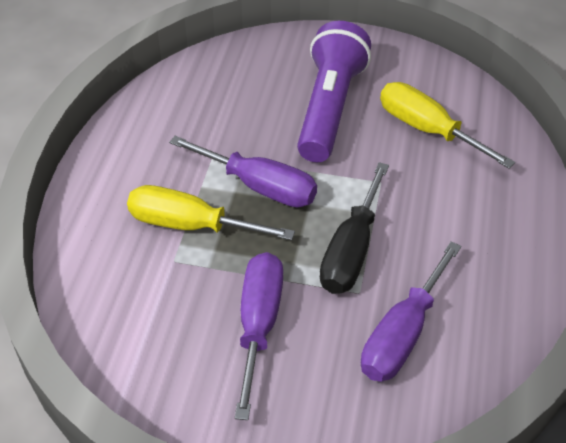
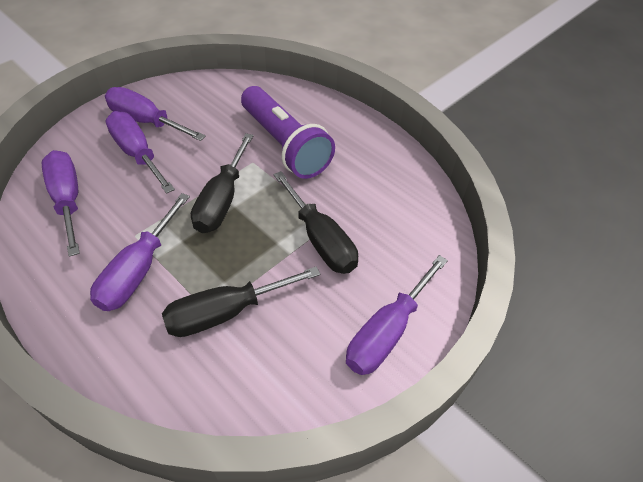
black screwdriver: 1 -> 3
purple screwdriver: 3 -> 5
yellow screwdriver: 2 -> 0

